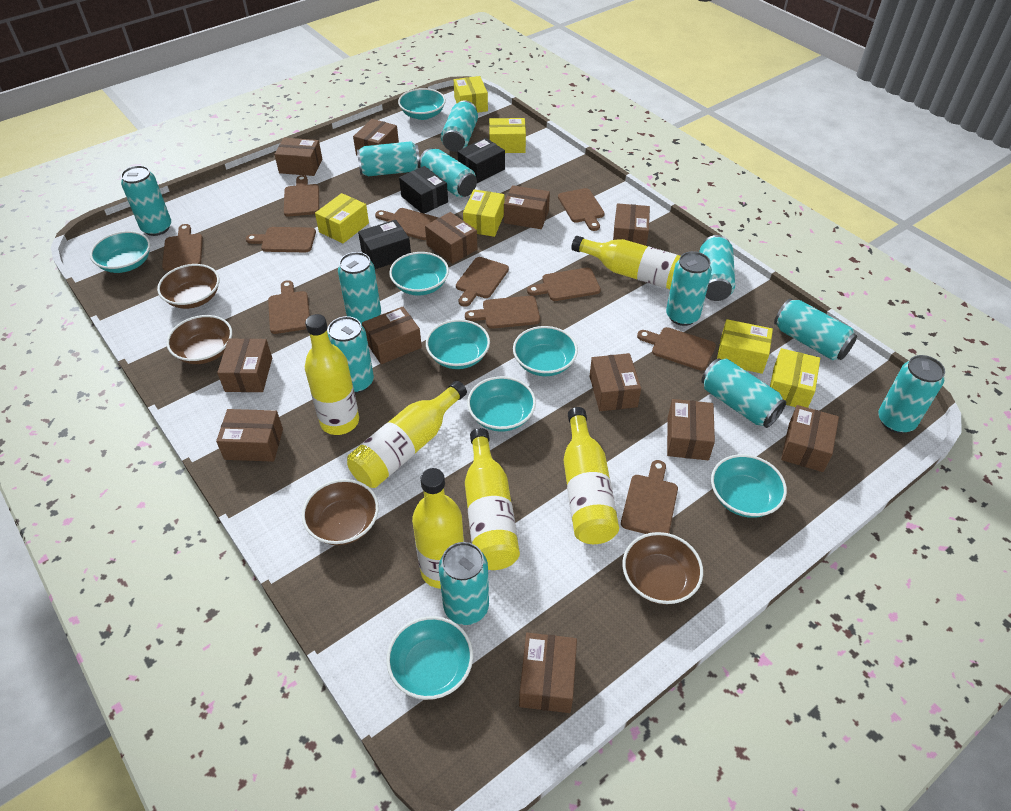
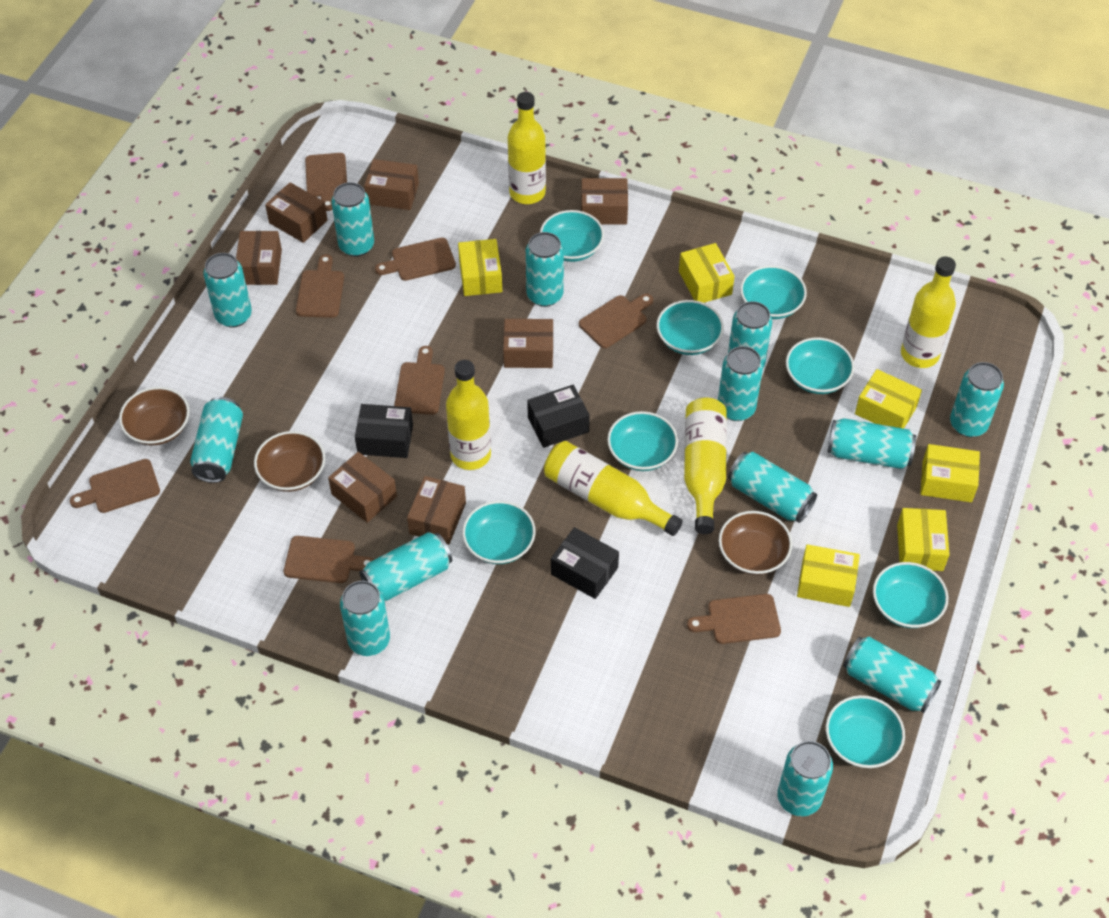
brown bowl: 4 -> 3
brown box: 12 -> 7
brown cutting board: 11 -> 8
turquoise can: 12 -> 13
yellow bottle: 6 -> 5

